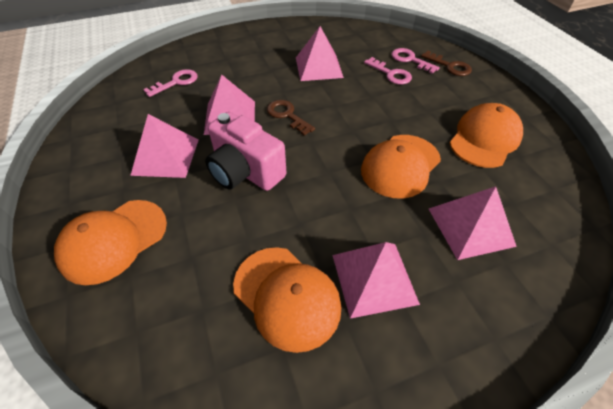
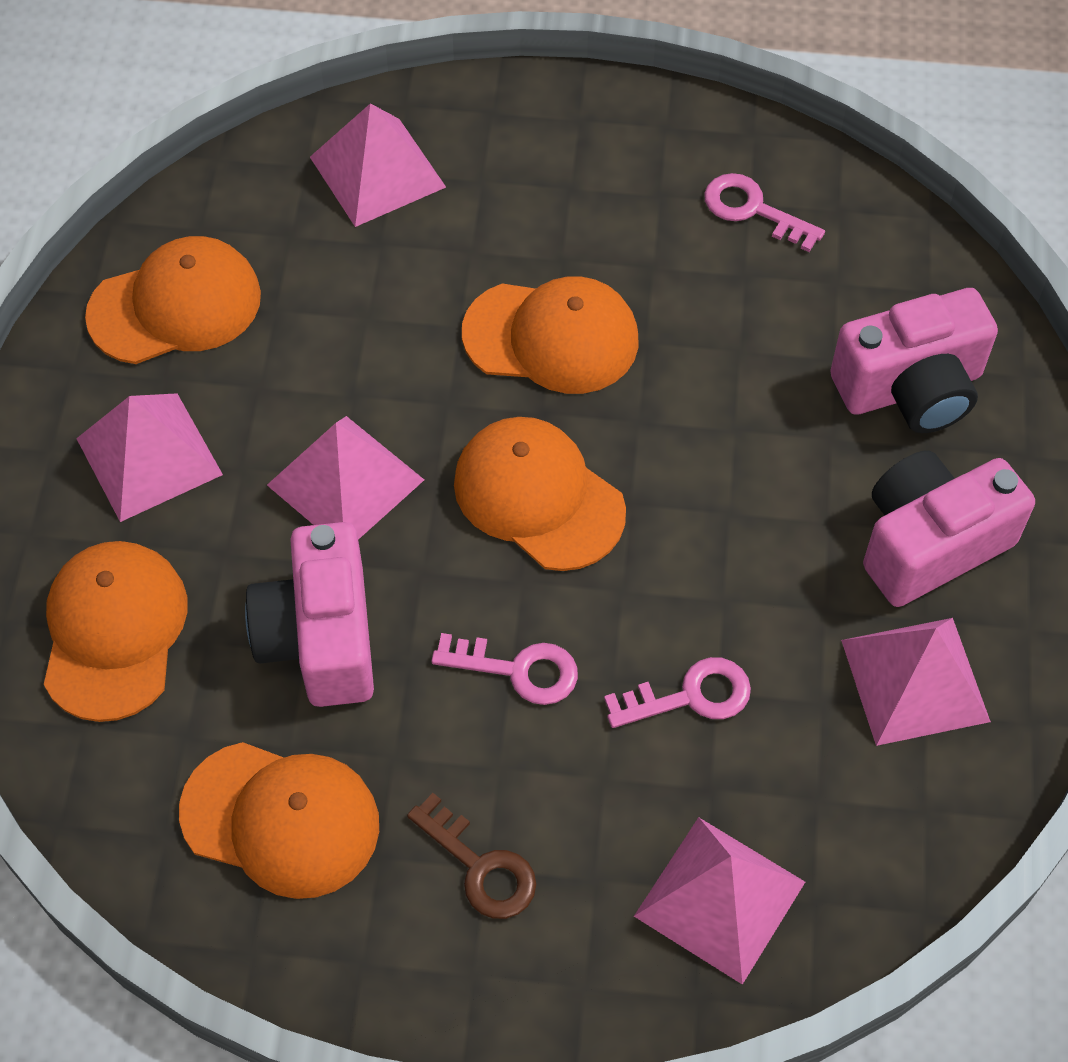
brown key: 2 -> 1
orange cap: 4 -> 5
pink camera: 1 -> 3

